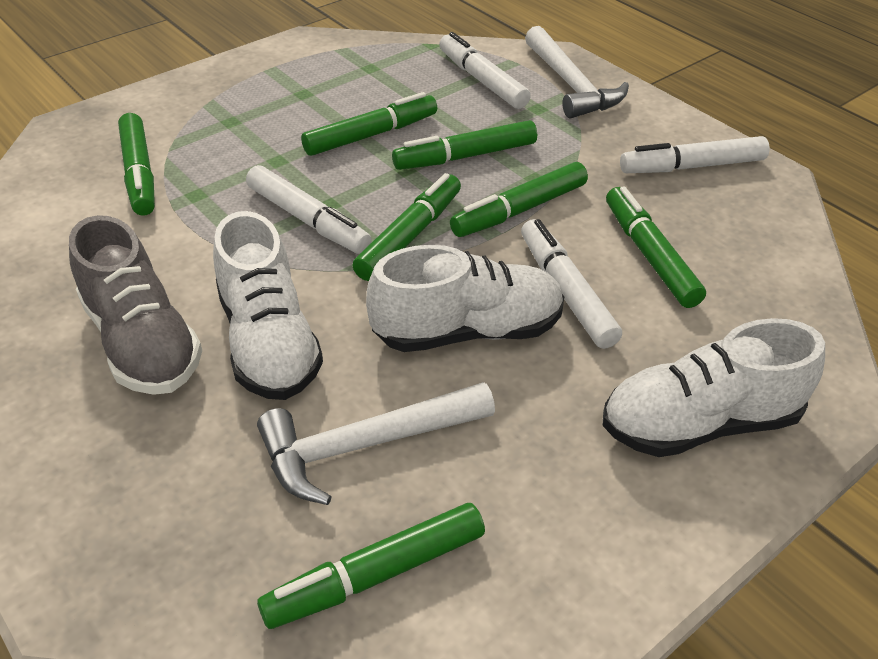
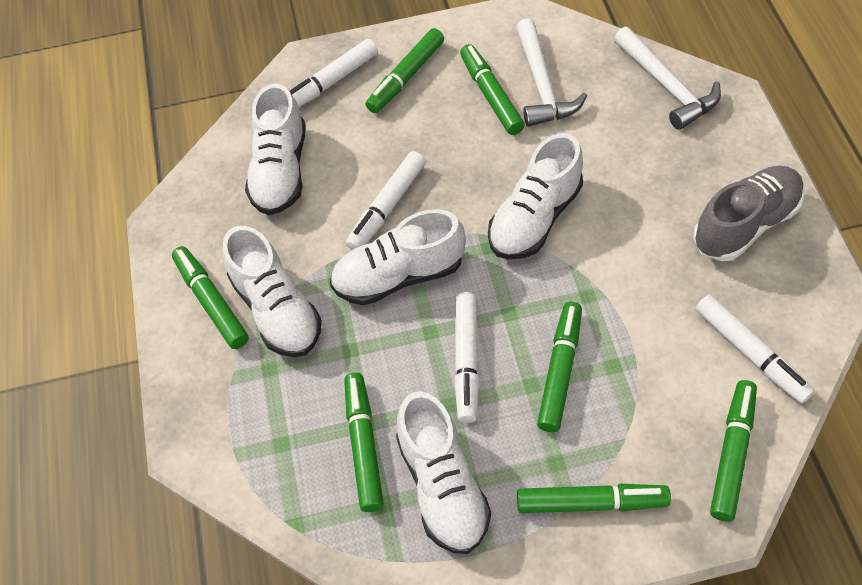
white shoe: 3 -> 5

